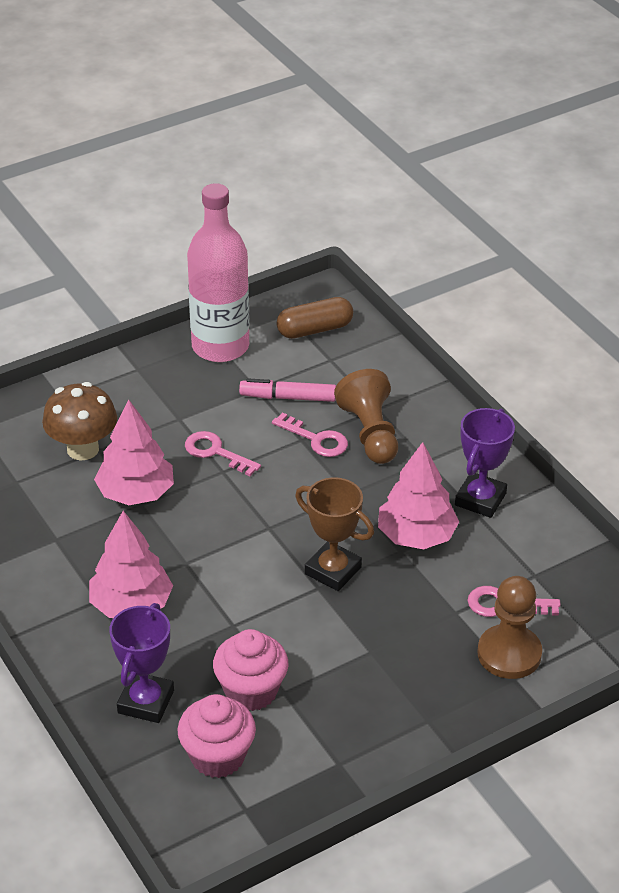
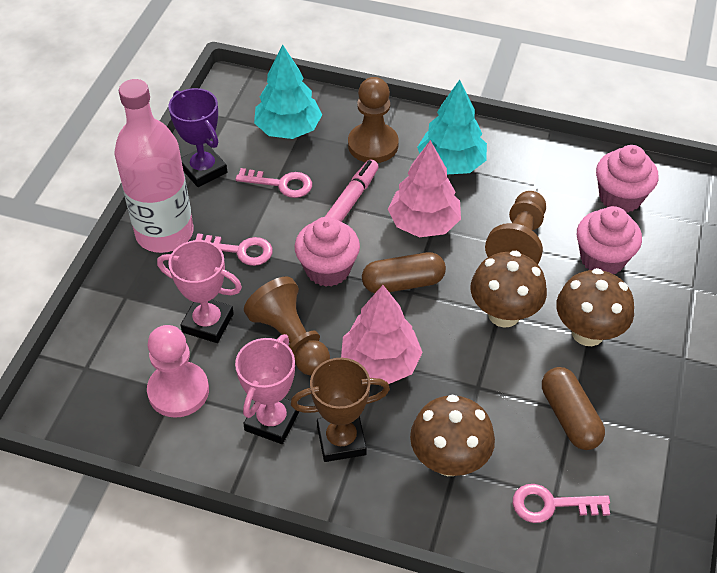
brown capsule: 1 -> 2
brown mushroom: 1 -> 3
brown pawn: 2 -> 3
pink cupcake: 2 -> 3
pink pawn: 0 -> 1
pink tree: 3 -> 2
pink trophy: 0 -> 2
purple trophy: 2 -> 1
turquoise tree: 0 -> 2

